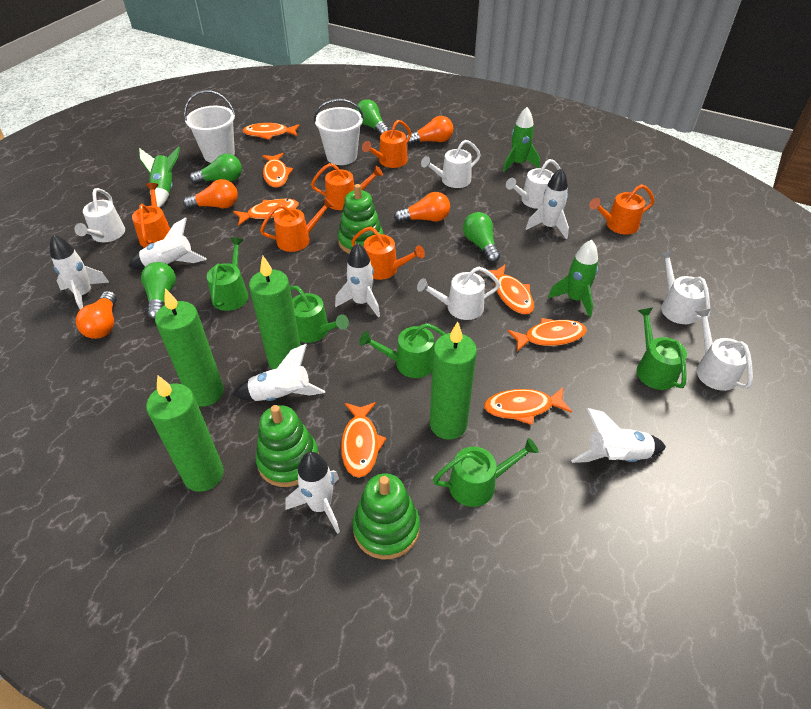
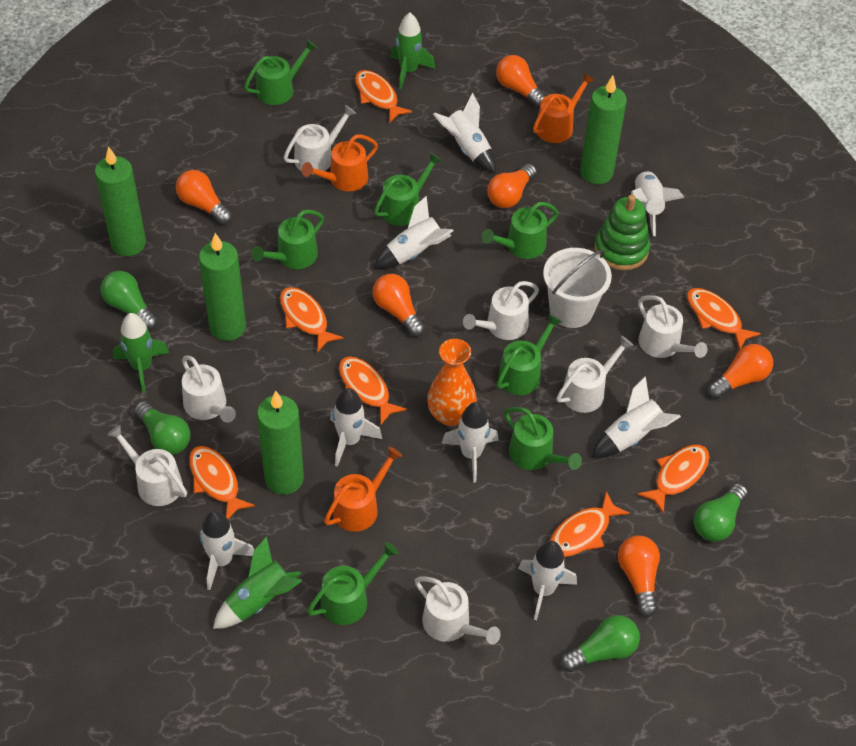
green stacking toy: 3 -> 1
green watering can: 5 -> 7
orange light bulb: 4 -> 6
orange vase: 0 -> 1
orange watering can: 6 -> 3
white bucket: 2 -> 1
white rocket: 7 -> 8
white watering can: 6 -> 7

